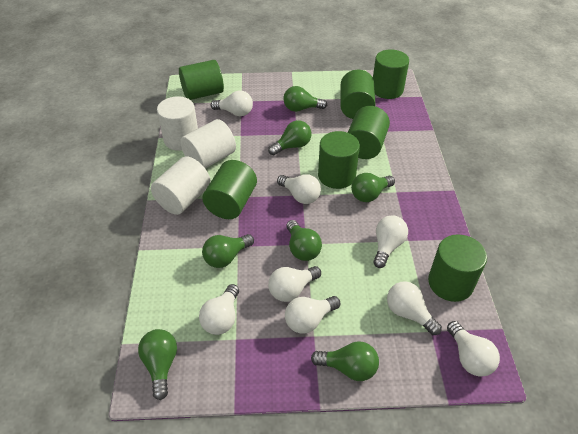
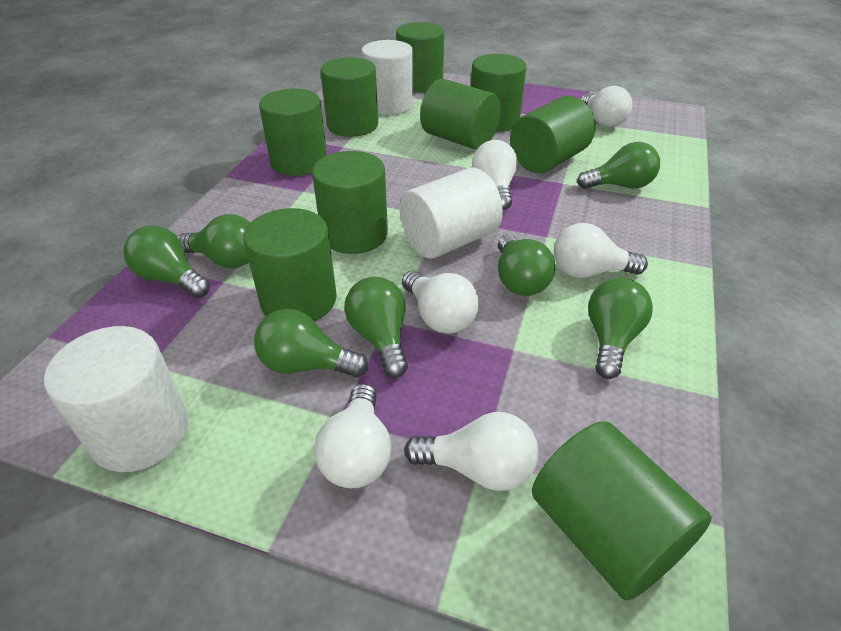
green cylinder: 7 -> 9
white light bulb: 8 -> 6

